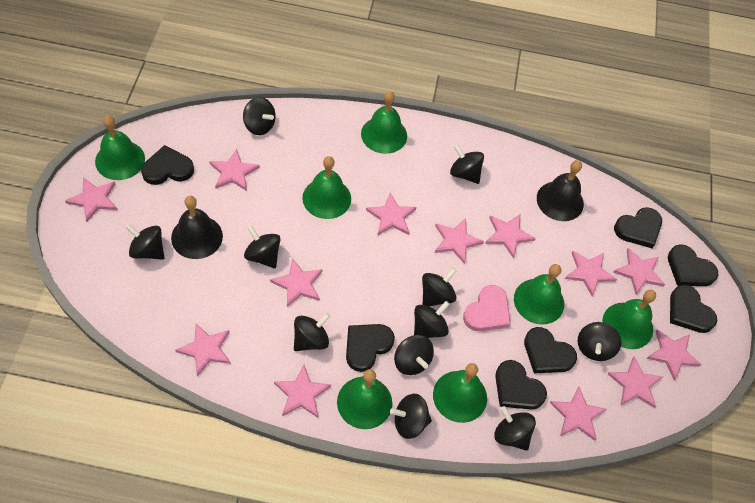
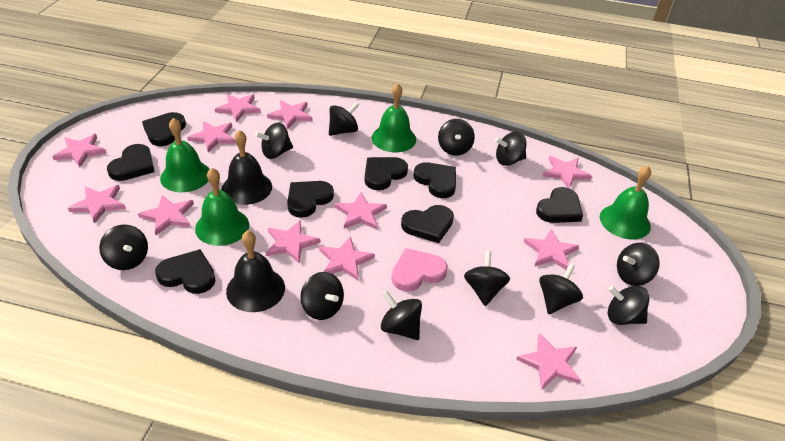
black heart: 7 -> 8
green bell: 7 -> 4
pink star: 13 -> 12

